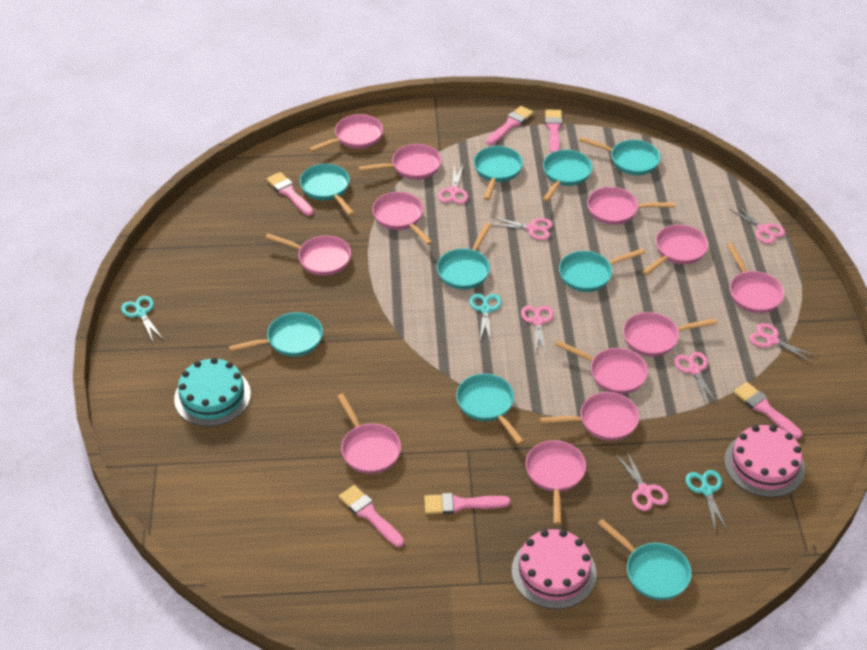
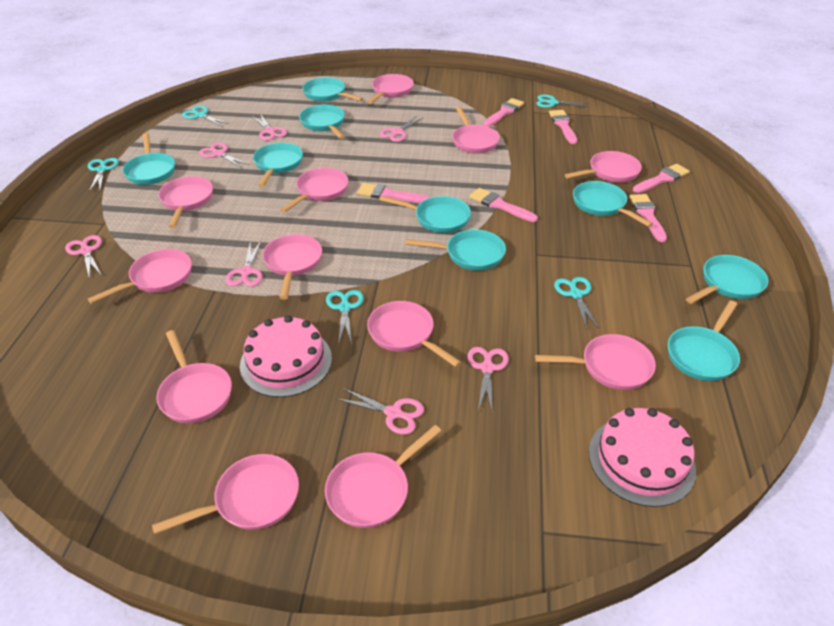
turquoise cake: 1 -> 0
turquoise scissors: 3 -> 5

